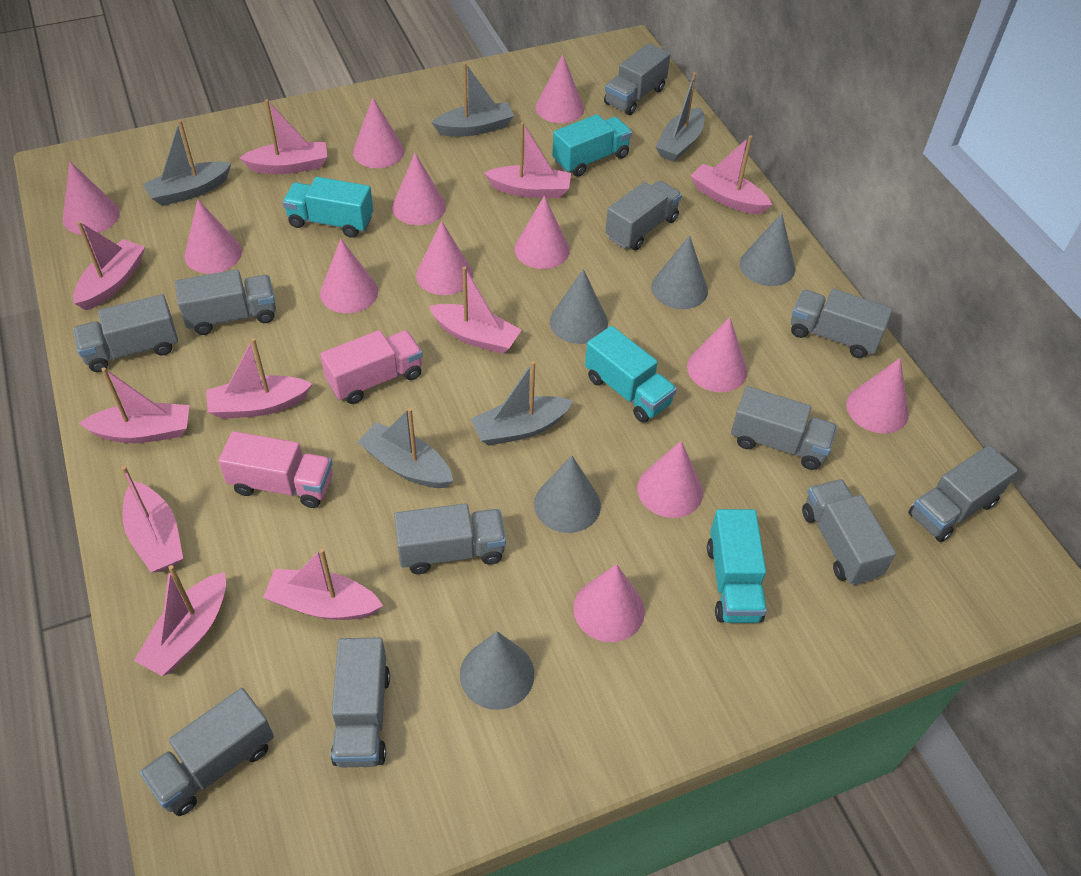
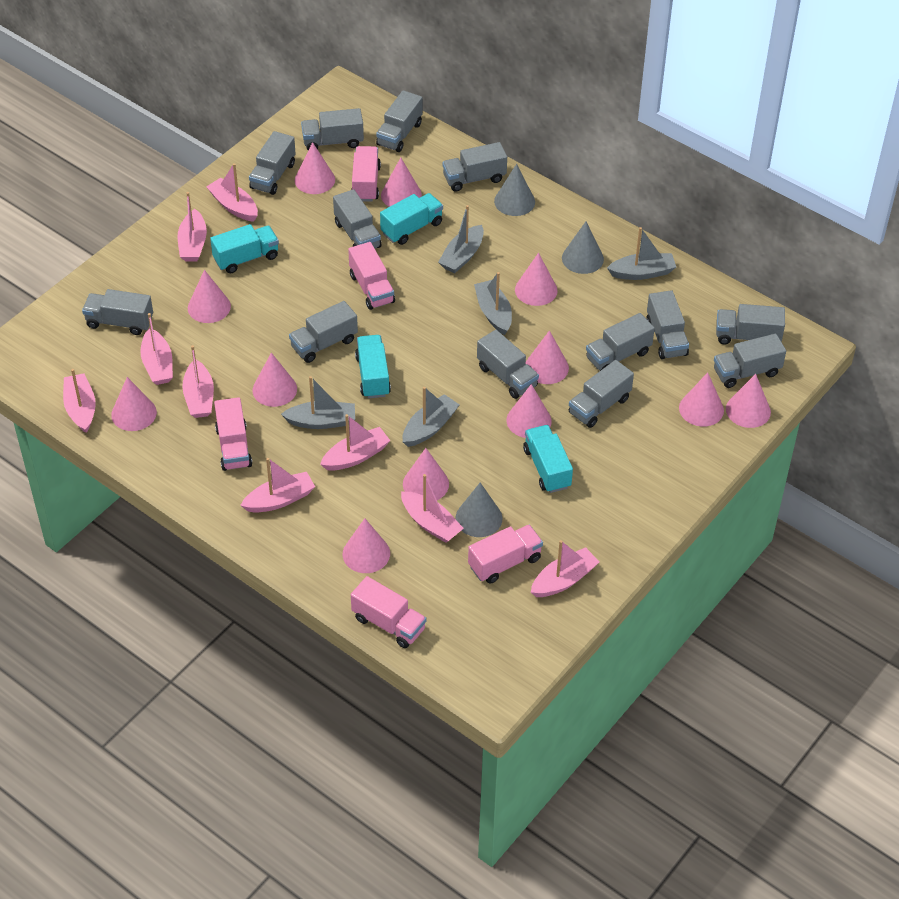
grey cone: 5 -> 3
grey truck: 11 -> 13
pink boat: 10 -> 9
pink truck: 2 -> 5

